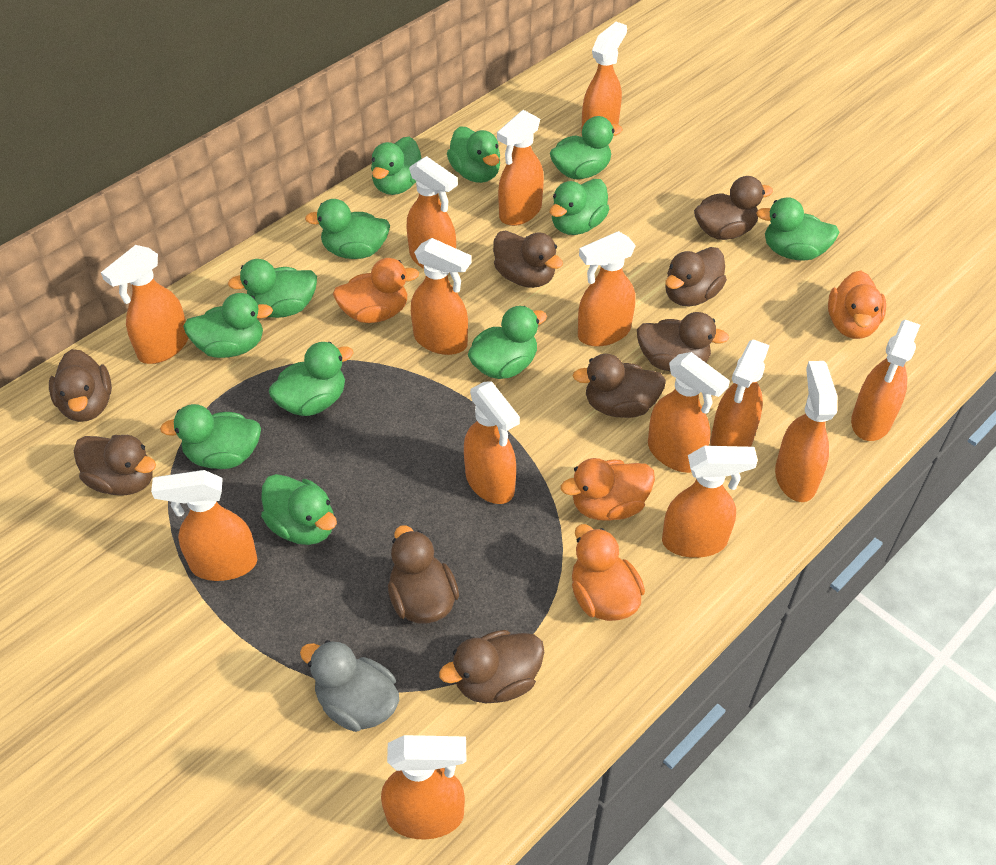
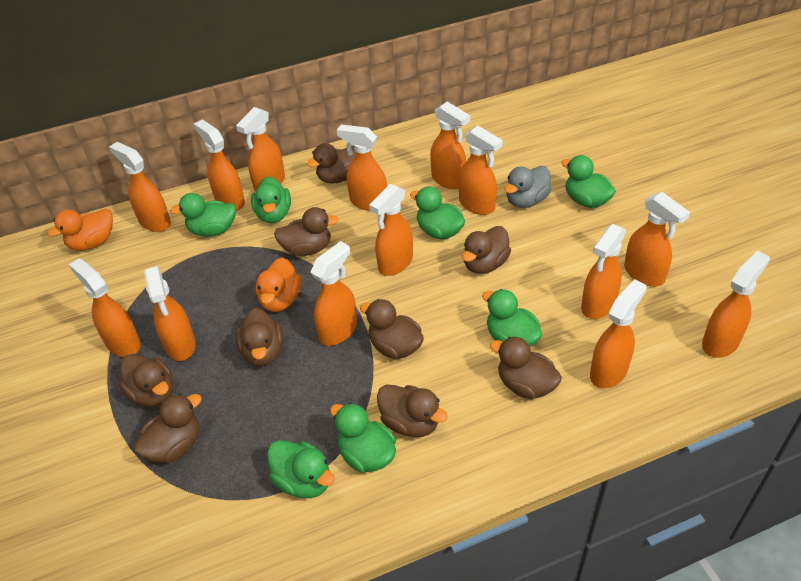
green duck: 12 -> 7
orange duck: 4 -> 2

